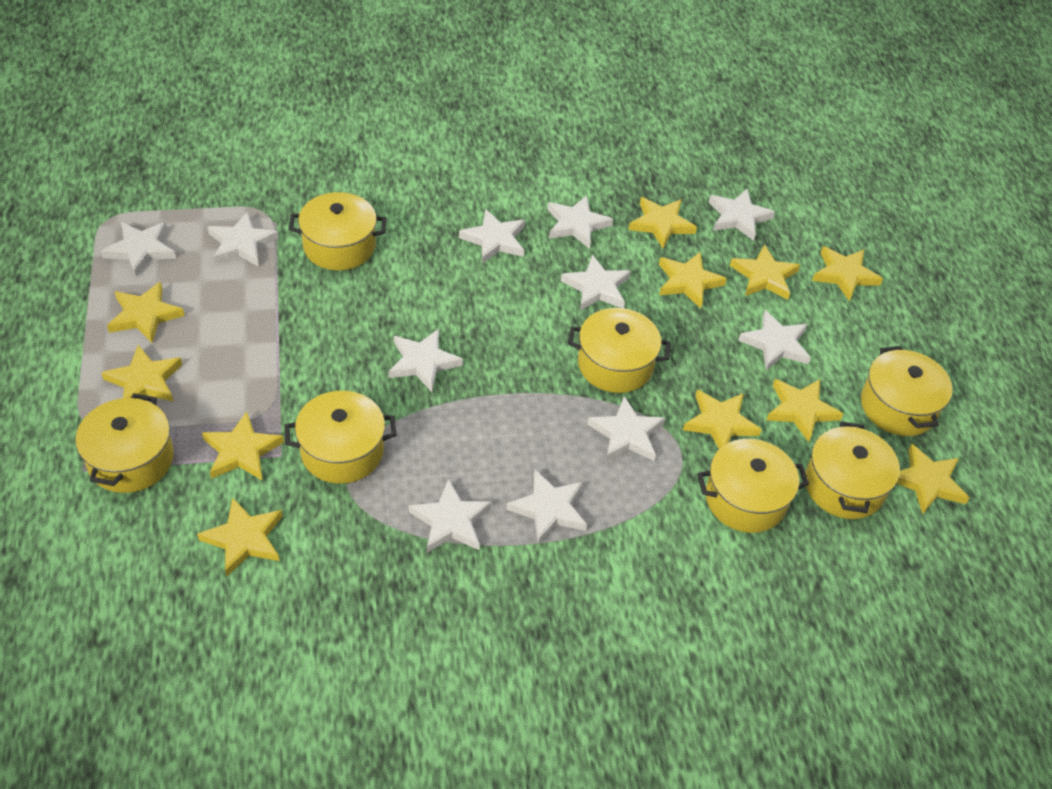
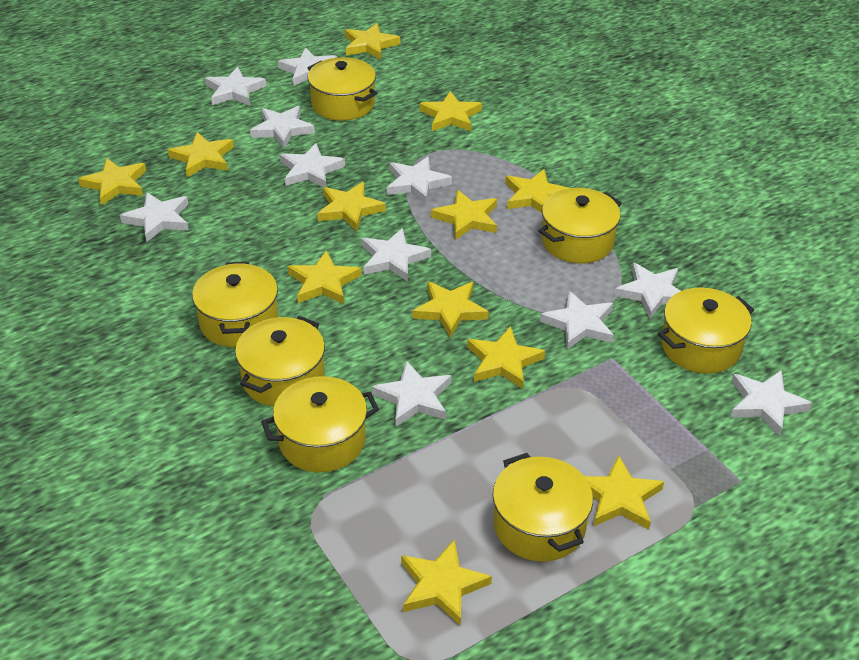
yellow star: 11 -> 12

